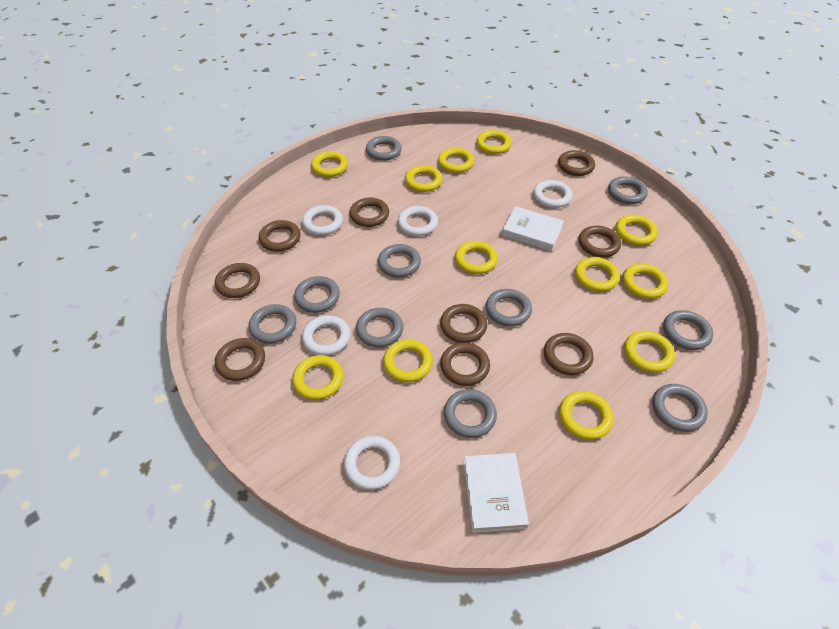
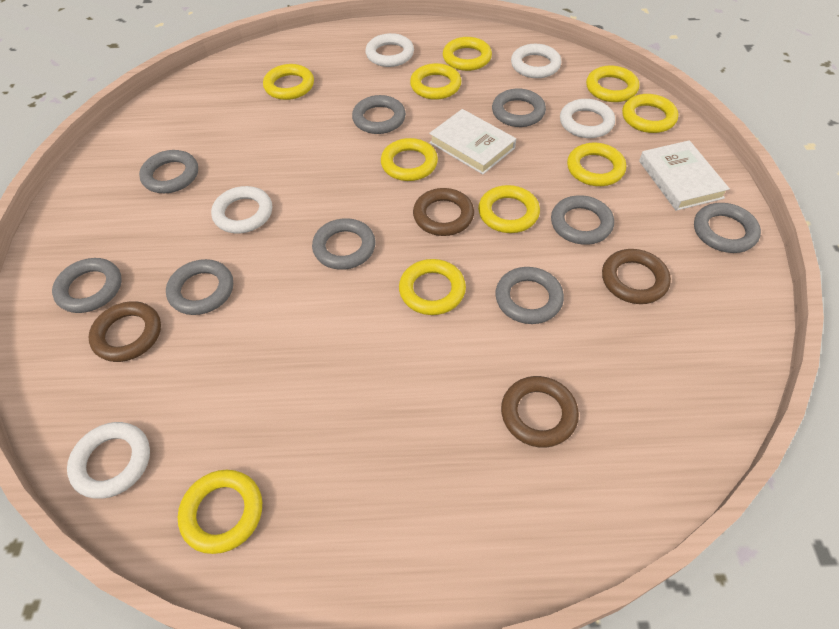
brown ring: 9 -> 4
grey ring: 10 -> 9
yellow ring: 12 -> 10

